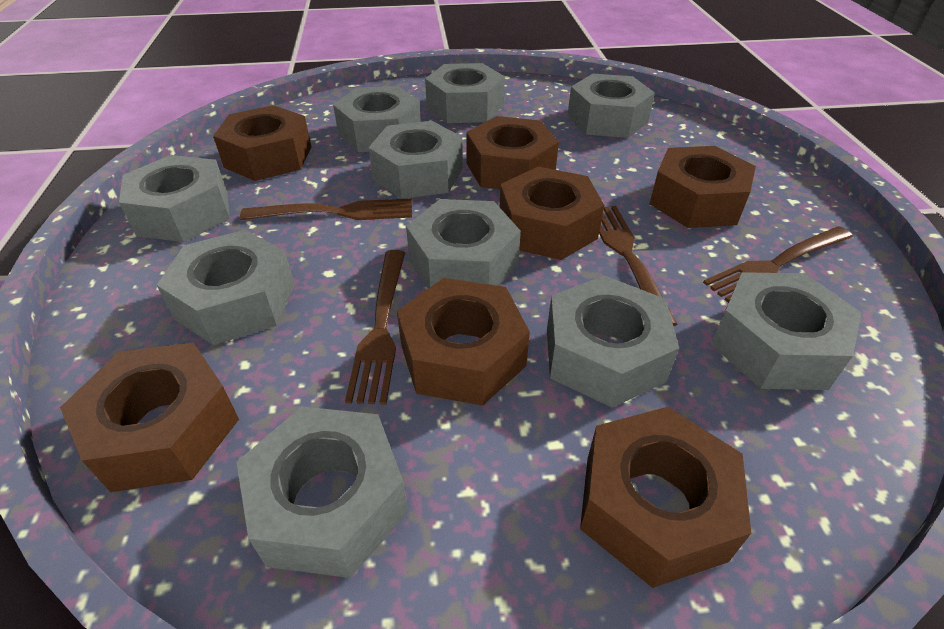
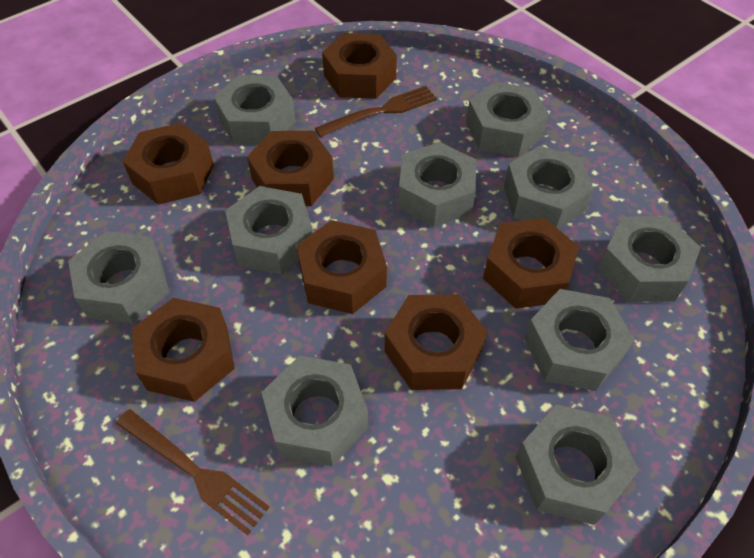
brown fork: 4 -> 2

